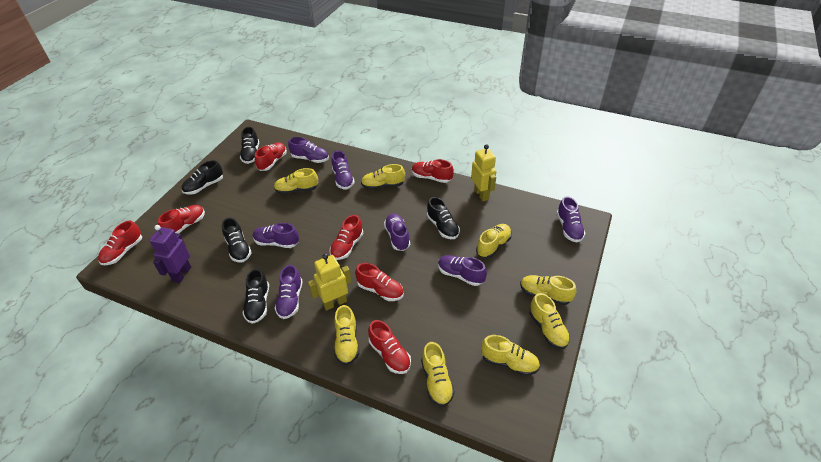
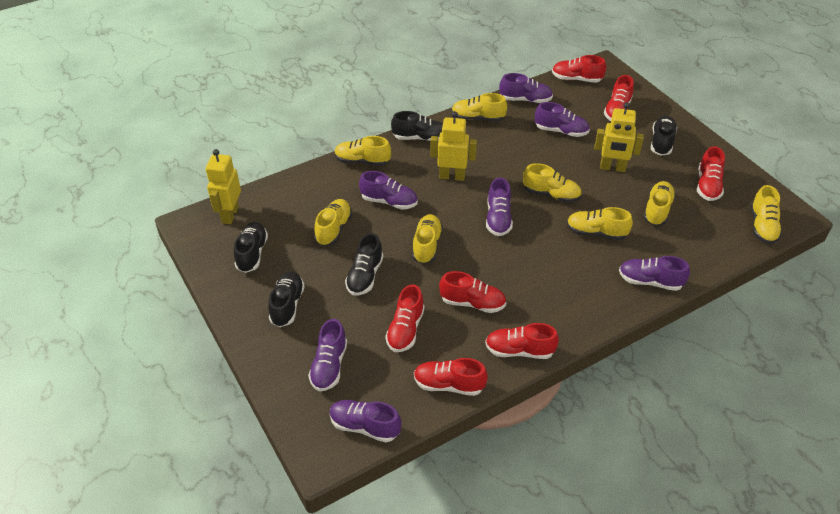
purple robot: 1 -> 0
yellow robot: 2 -> 3

